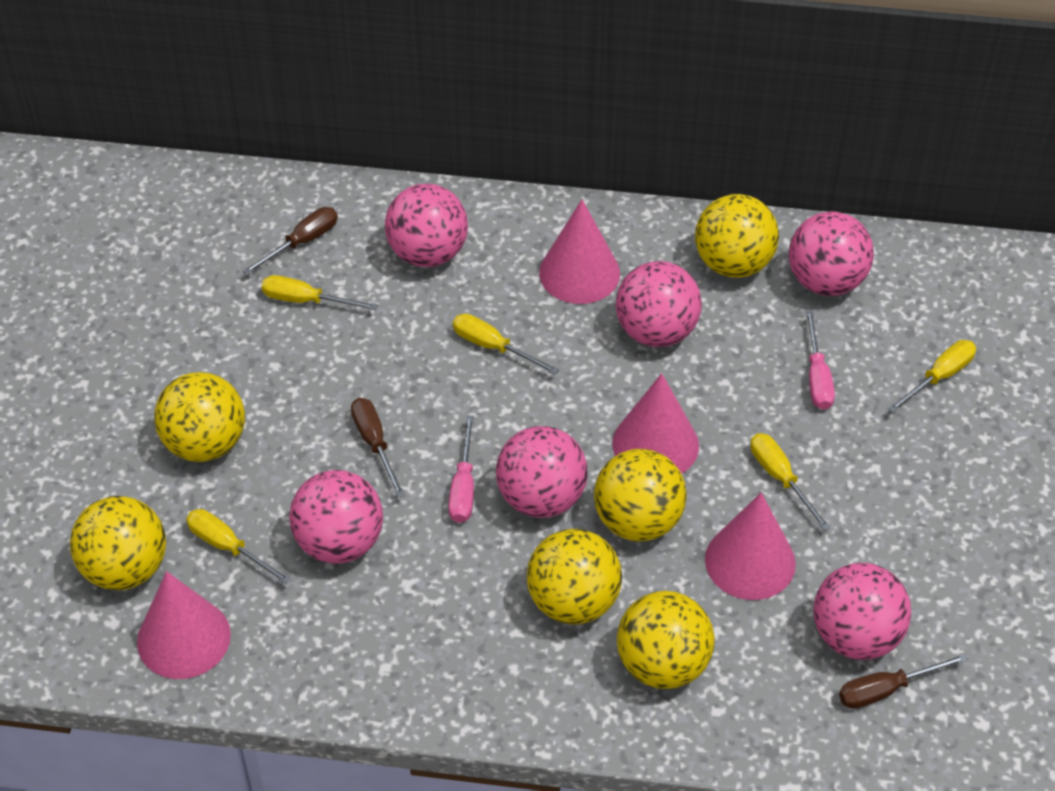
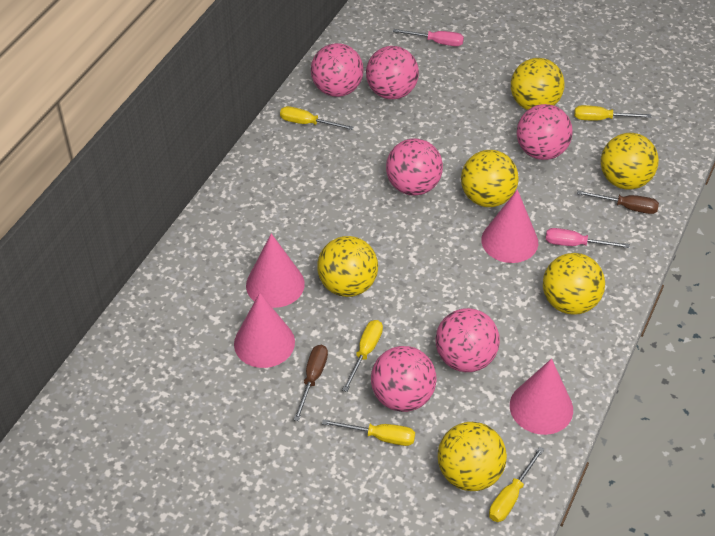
brown screwdriver: 3 -> 2

